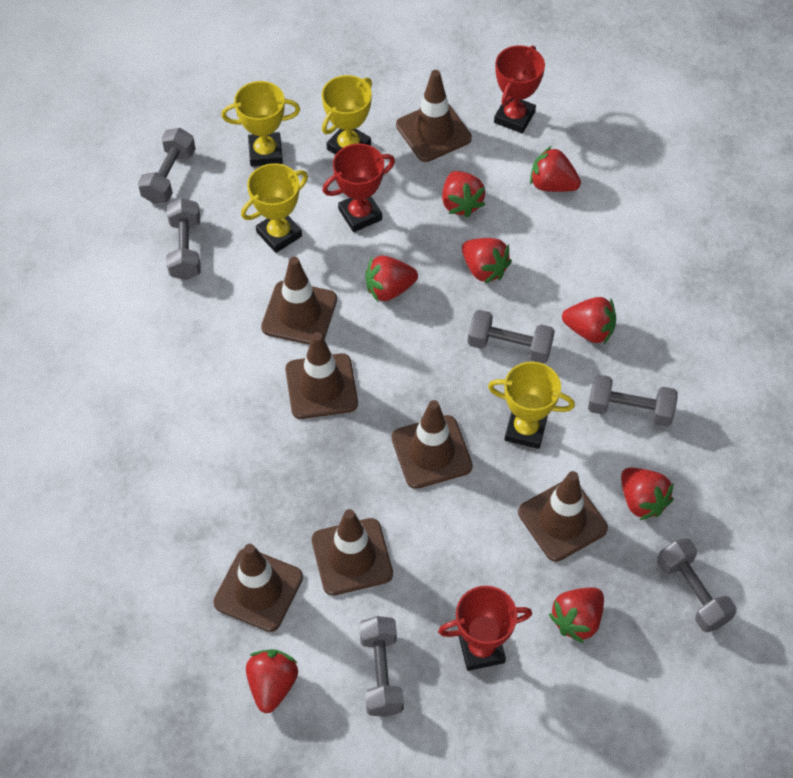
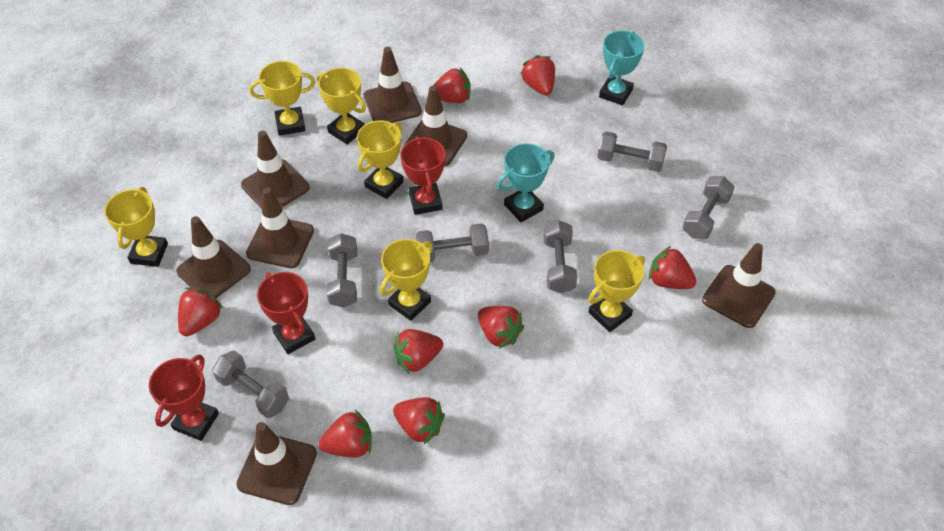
turquoise trophy: 0 -> 2
yellow trophy: 4 -> 6

